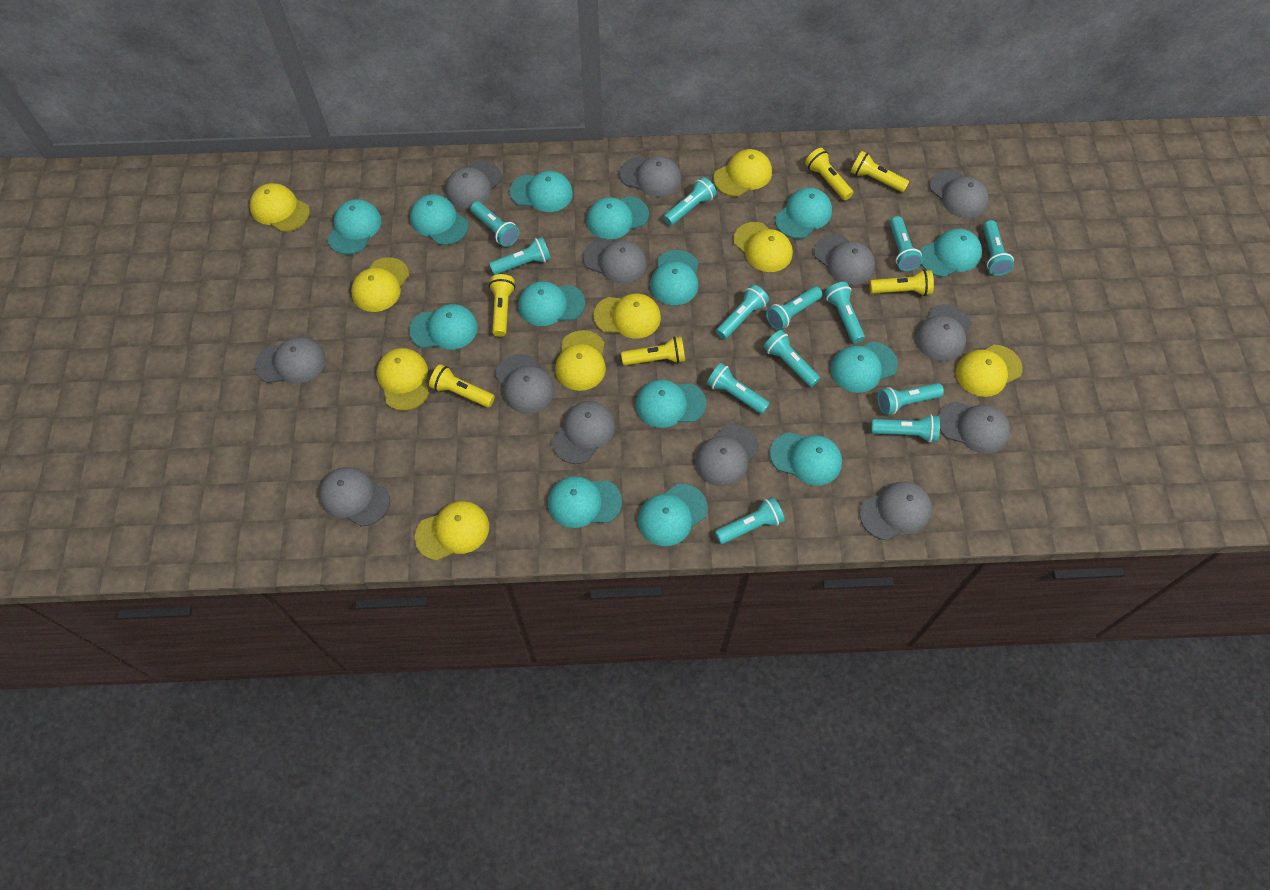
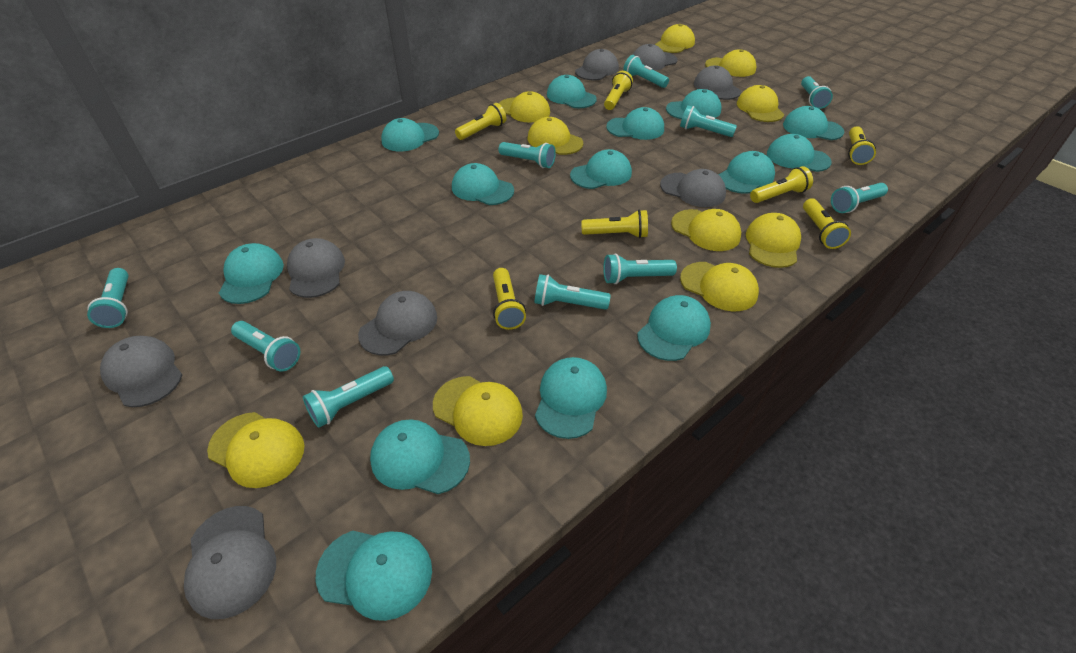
grey cap: 13 -> 8
turquoise flashlight: 13 -> 10
yellow cap: 9 -> 10
yellow flashlight: 6 -> 7

